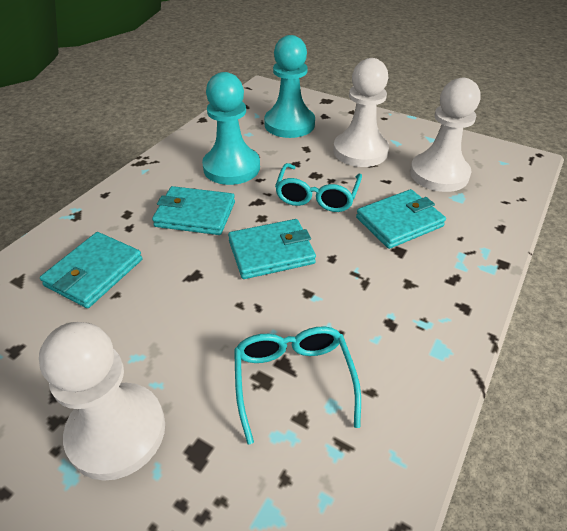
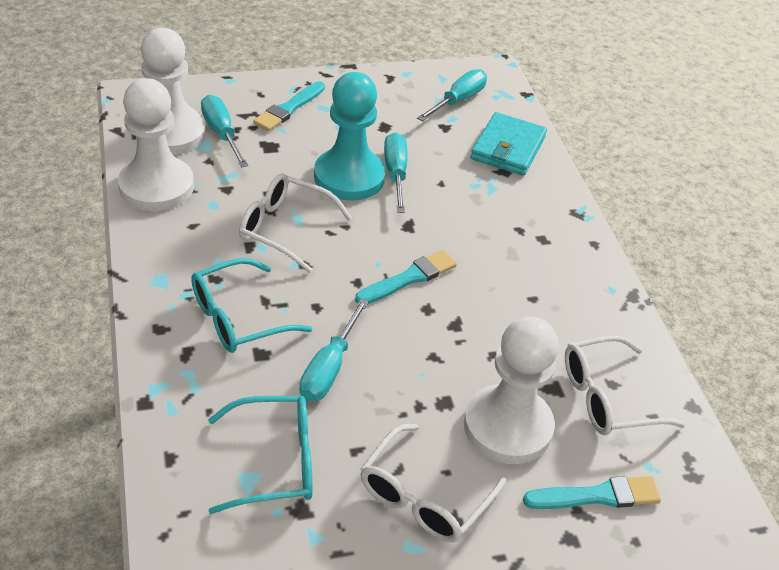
turquoise brush: 0 -> 3
turquoise pawn: 2 -> 1
turquoise screwdriver: 0 -> 4
turquoise wallet: 4 -> 1
white glasses: 0 -> 3

